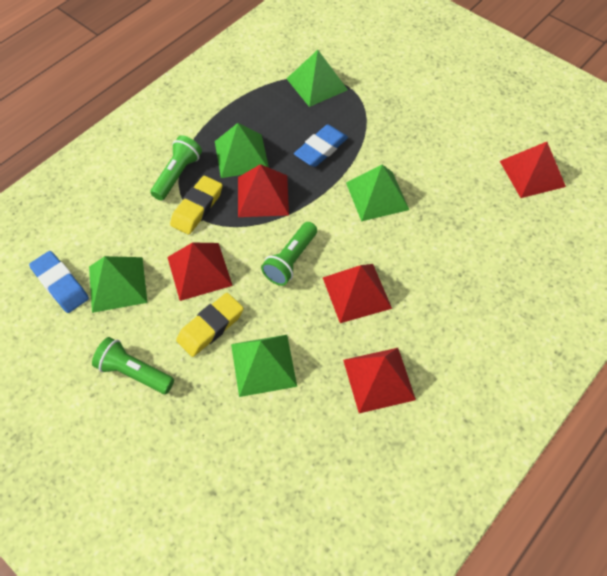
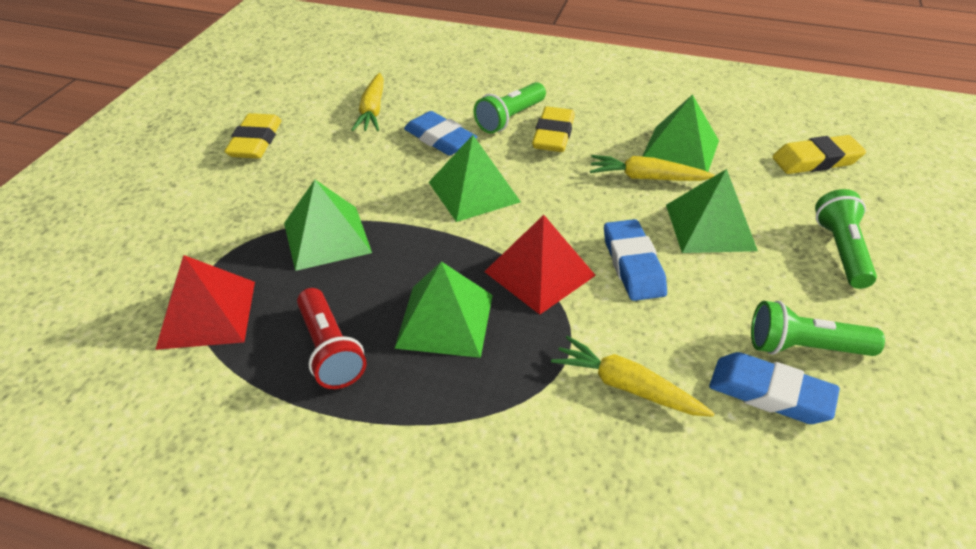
blue eraser: 2 -> 3
red flashlight: 0 -> 1
red pyramid: 5 -> 2
yellow carrot: 0 -> 3
yellow eraser: 2 -> 3

